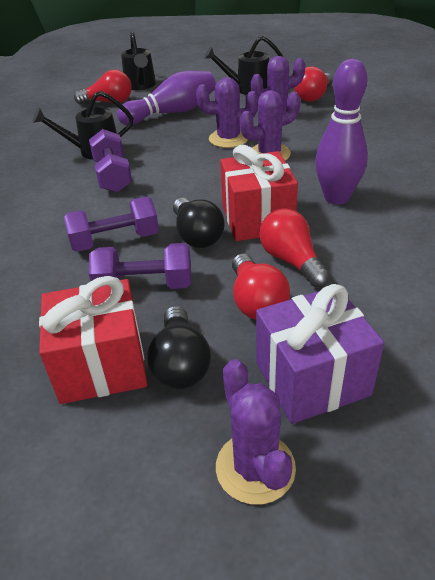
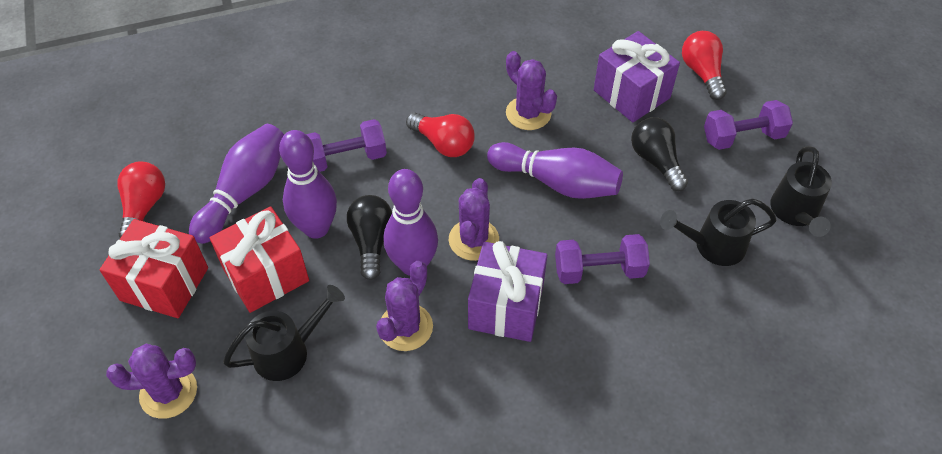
purple bowling pin: 2 -> 4
purple gift: 1 -> 2
red light bulb: 4 -> 3

